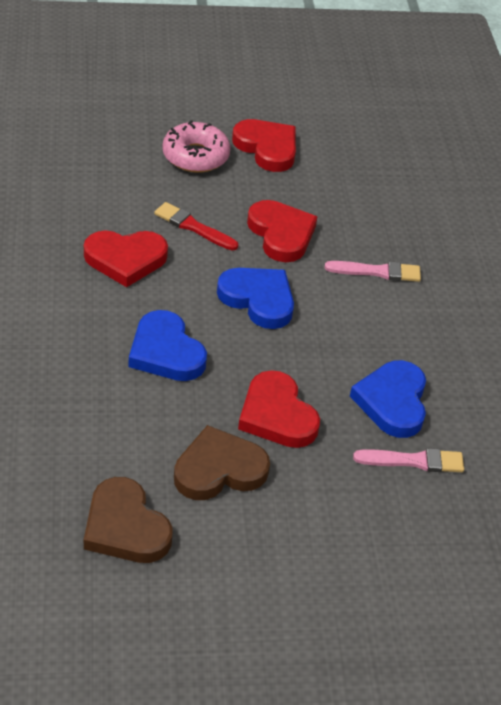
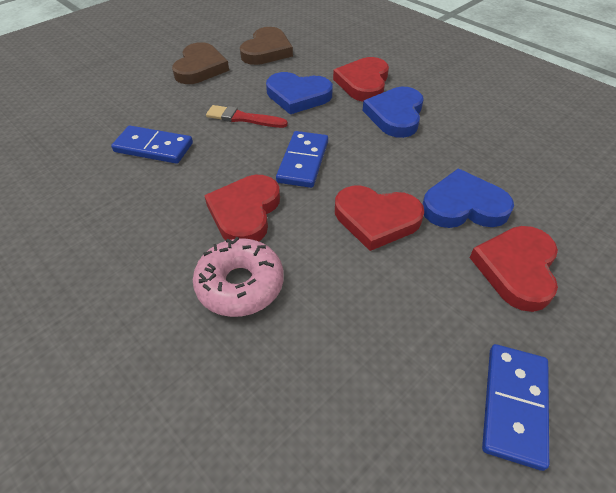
blue domino: 0 -> 3
pink brush: 2 -> 0

